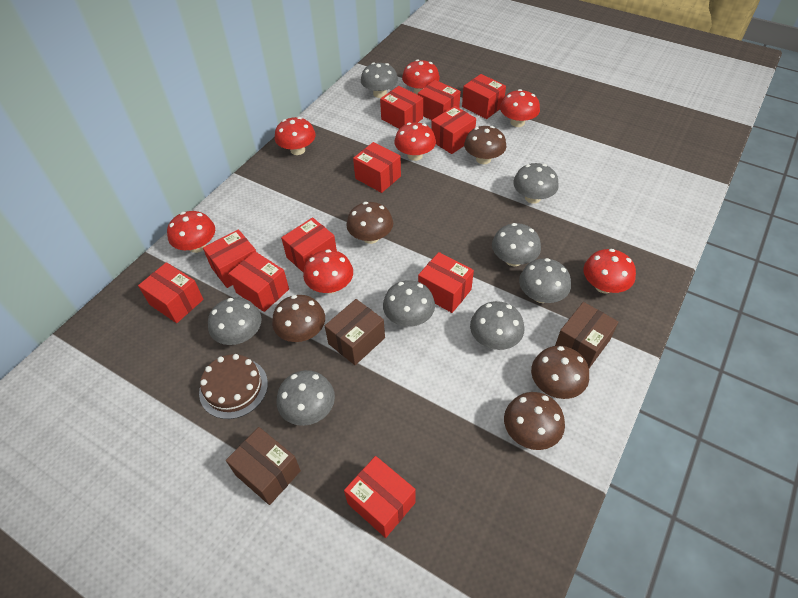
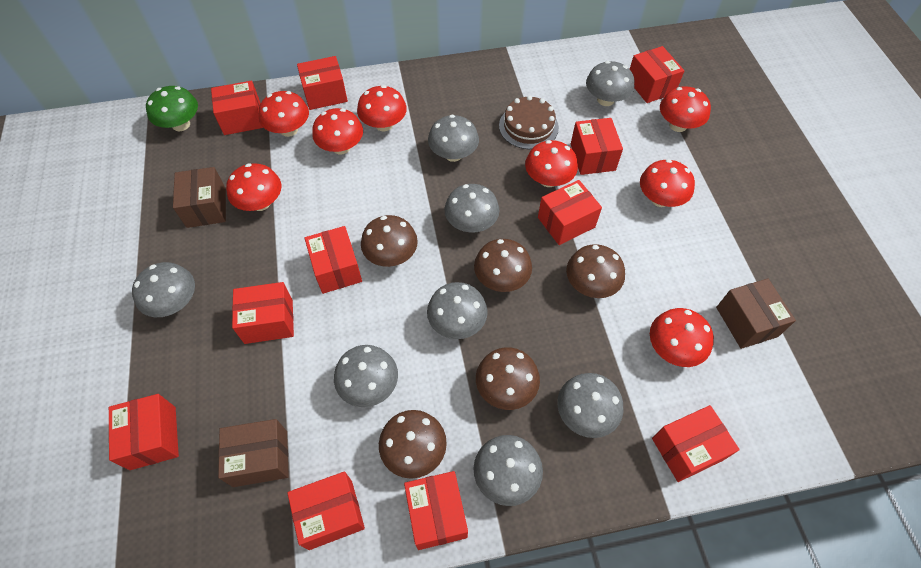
green mushroom: 0 -> 1
red mushroom: 7 -> 8

